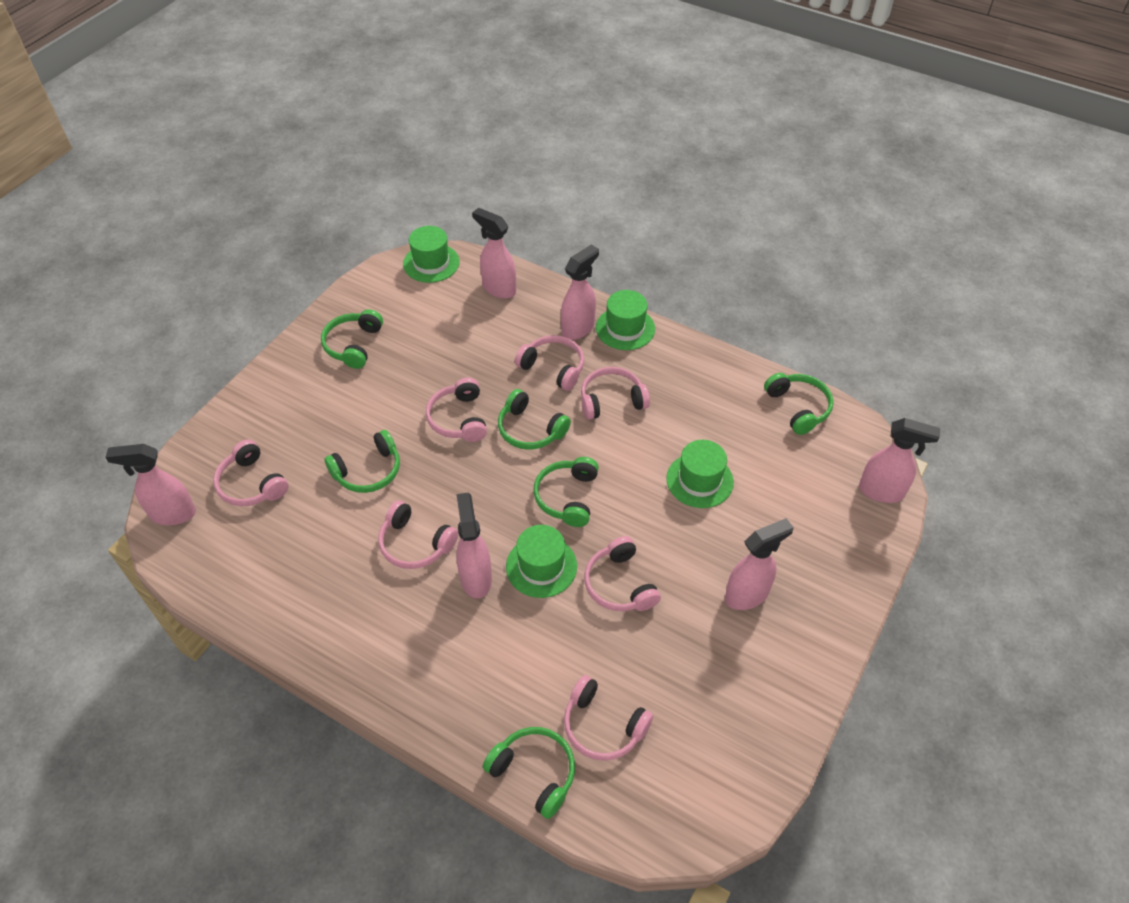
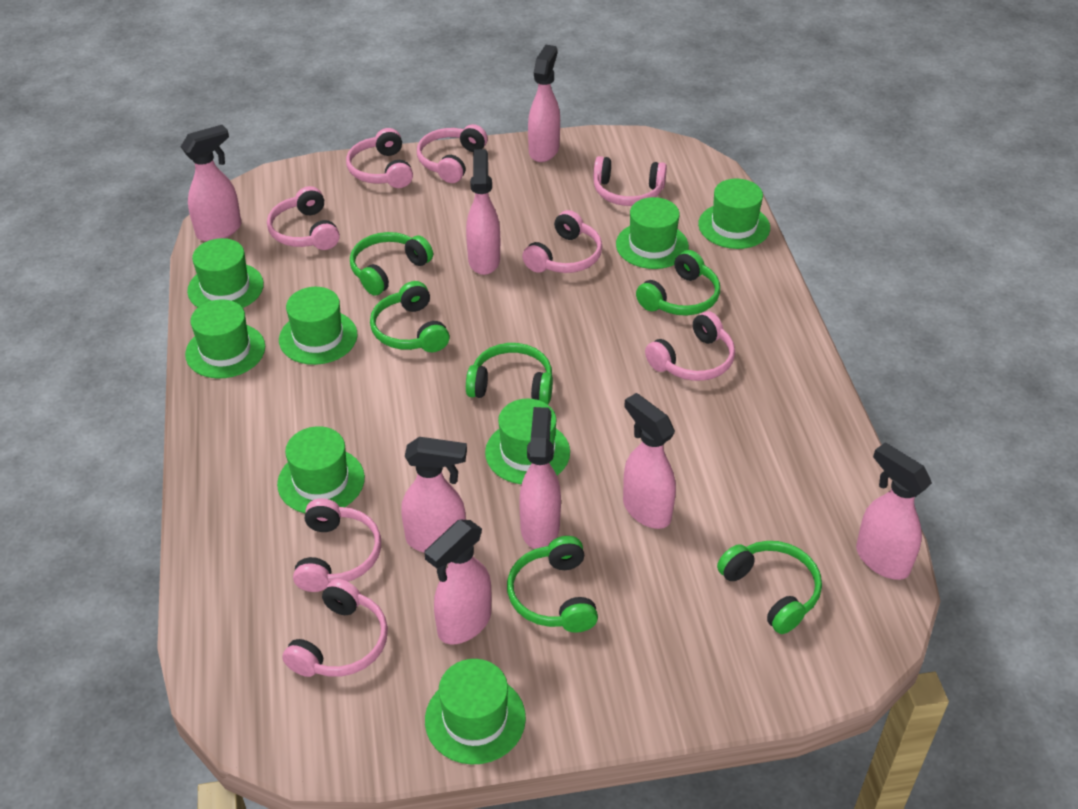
green hat: 4 -> 8
pink headphones: 7 -> 8
pink spray bottle: 6 -> 8

